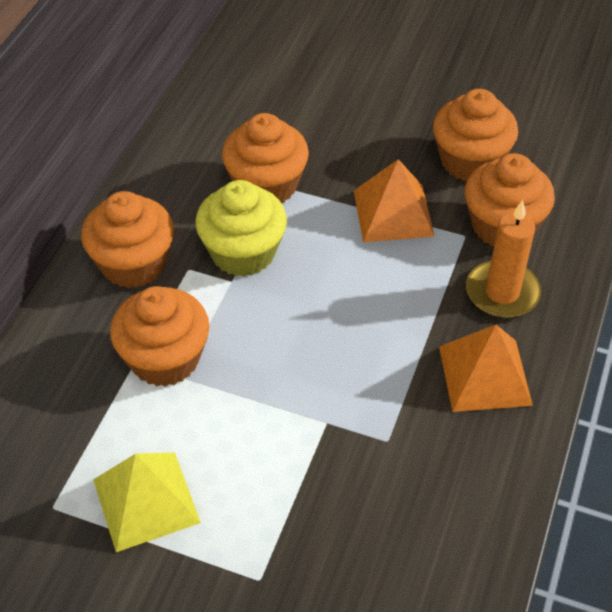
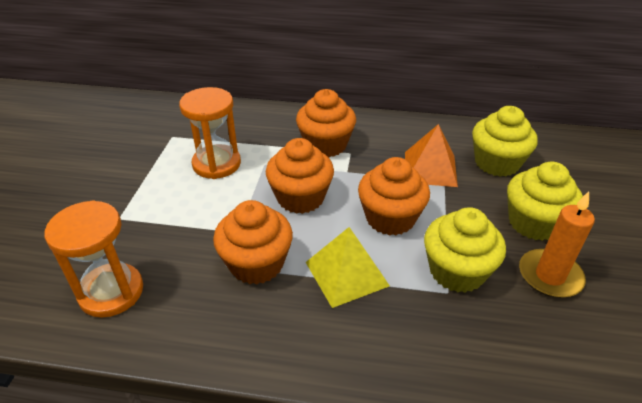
orange cupcake: 5 -> 4
orange hourglass: 0 -> 2
orange pyramid: 2 -> 1
yellow cupcake: 1 -> 3

